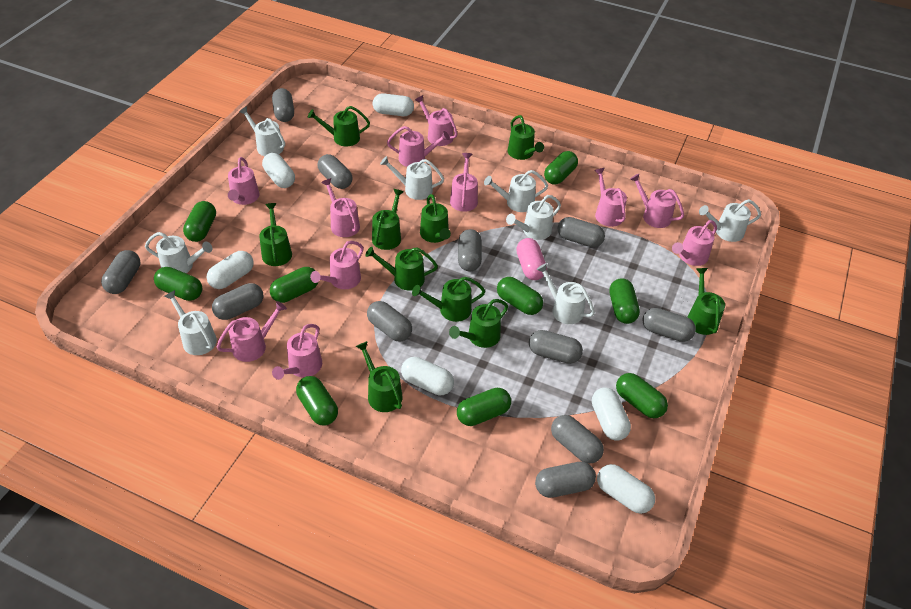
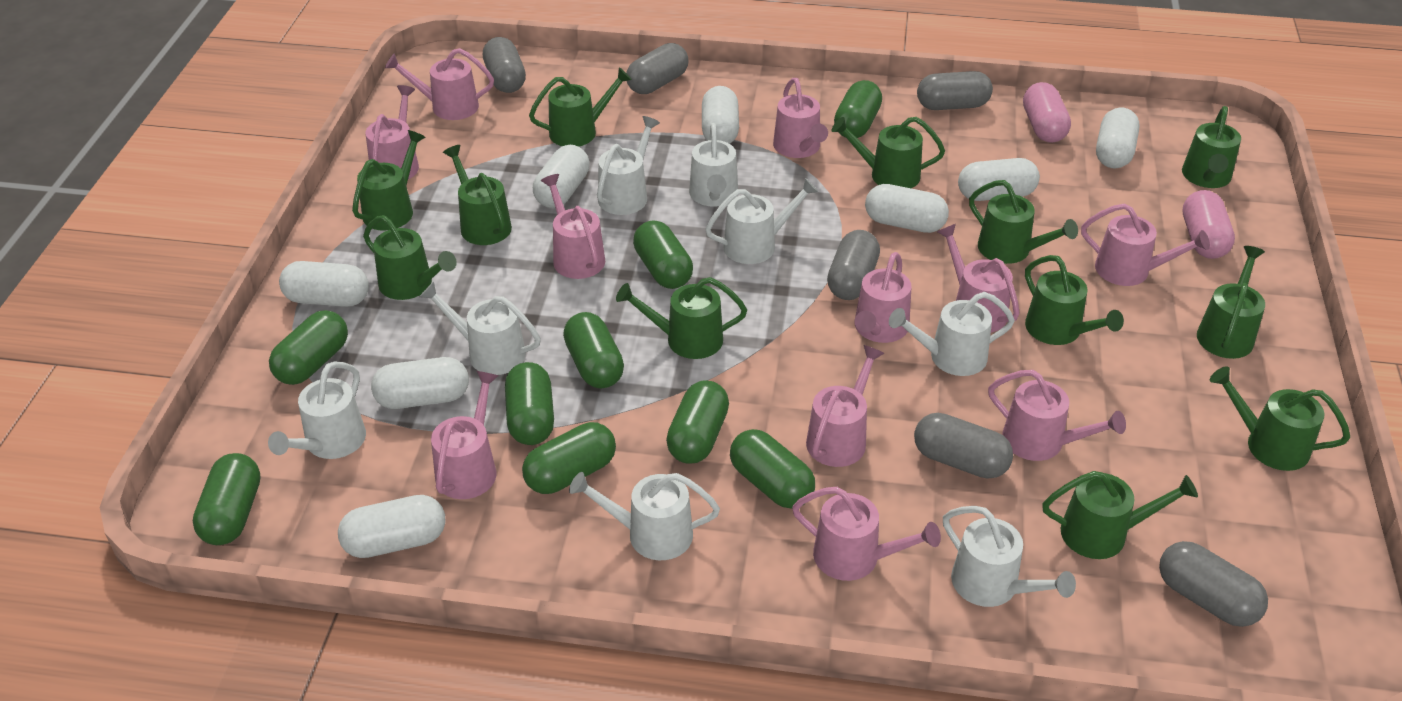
green watering can: 10 -> 12
grey capsule: 11 -> 6
pink capsule: 1 -> 2
white capsule: 6 -> 8

